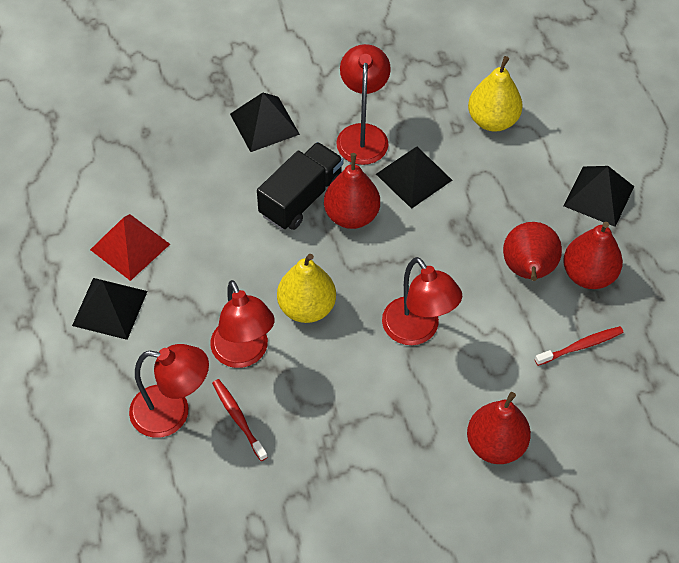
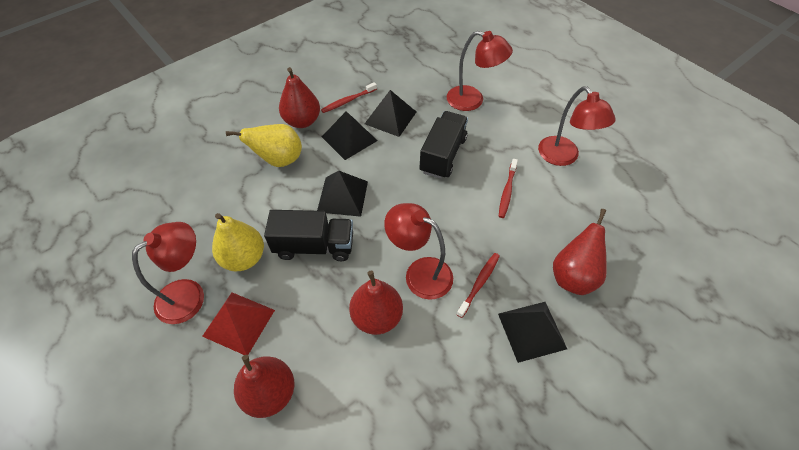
black truck: 1 -> 2
red toothbrush: 2 -> 3

